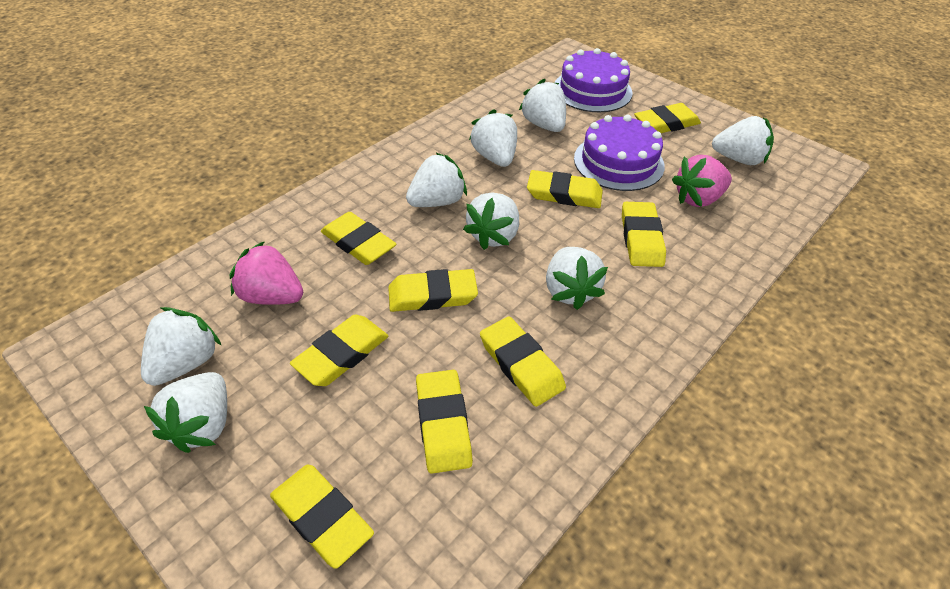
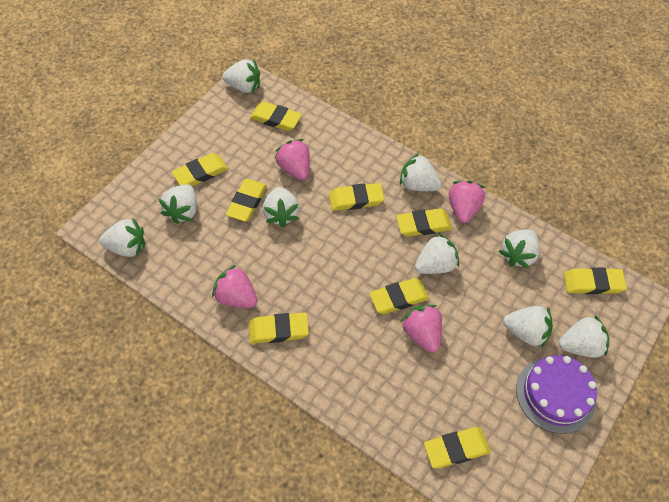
pink strawberry: 2 -> 4
purple cake: 2 -> 1
white strawberry: 8 -> 9

